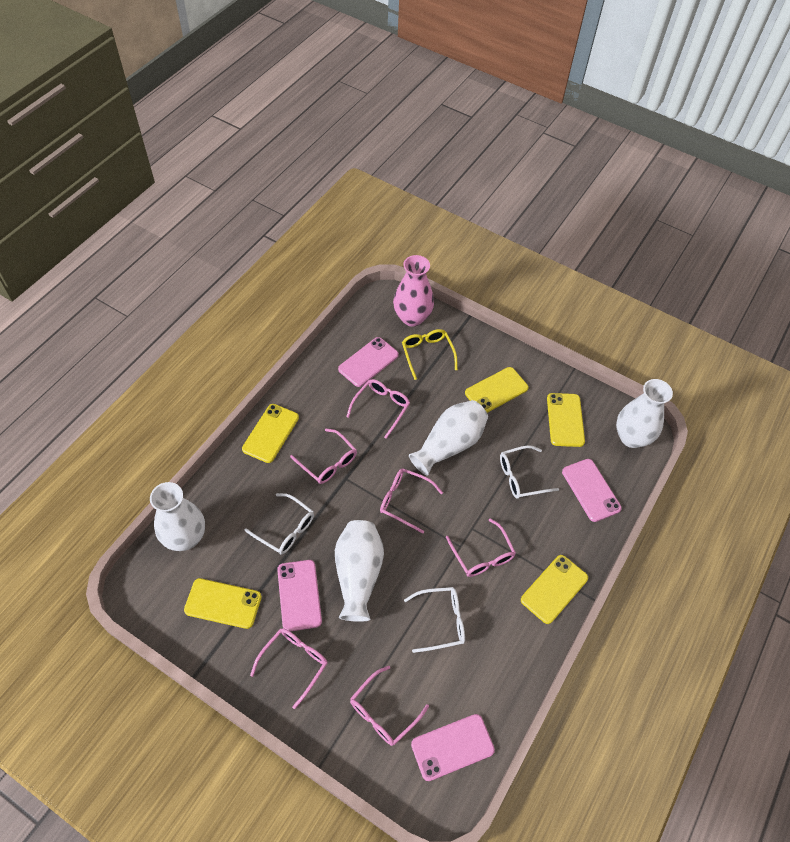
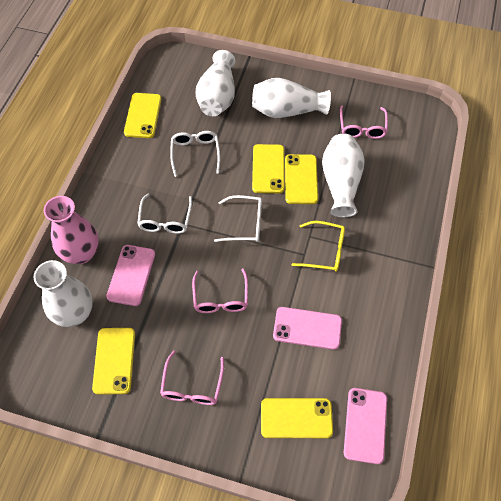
pink glasses: 6 -> 3
pink phone: 4 -> 3

